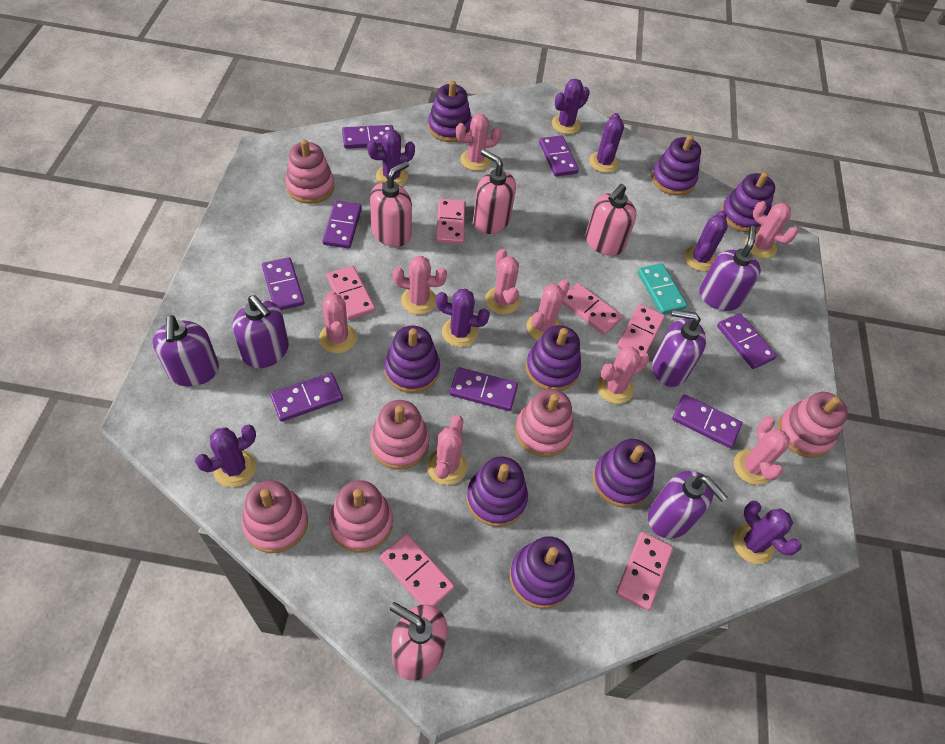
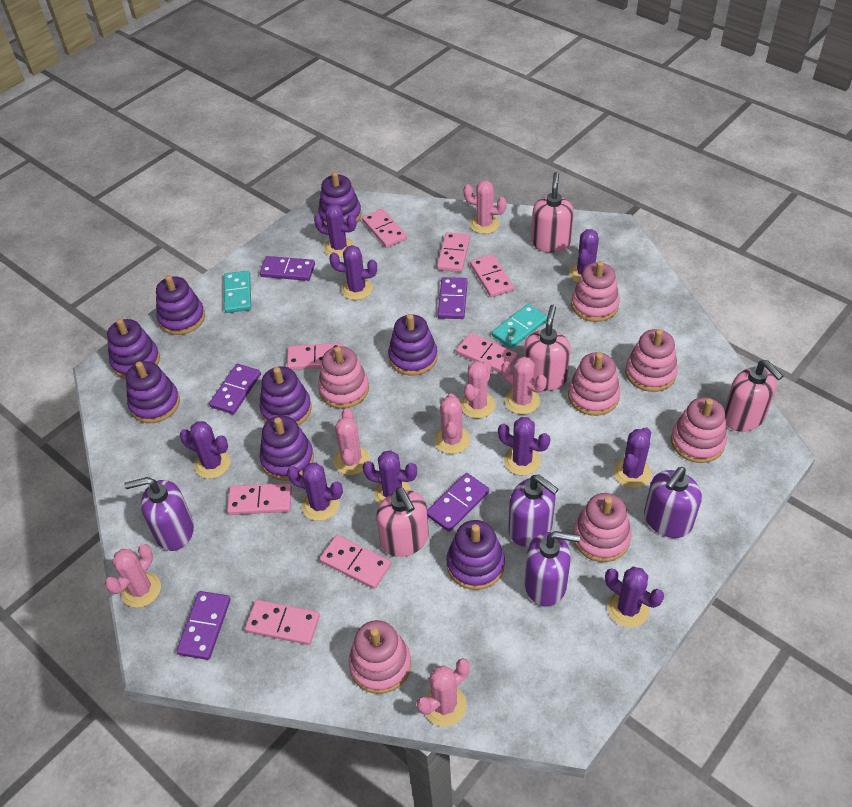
pink cactus: 9 -> 7
pink domino: 6 -> 8
pink stacking toy: 6 -> 7
purple cactus: 7 -> 9
purple domino: 8 -> 5
purple soap dispenser: 5 -> 4
turquoise domino: 1 -> 2

